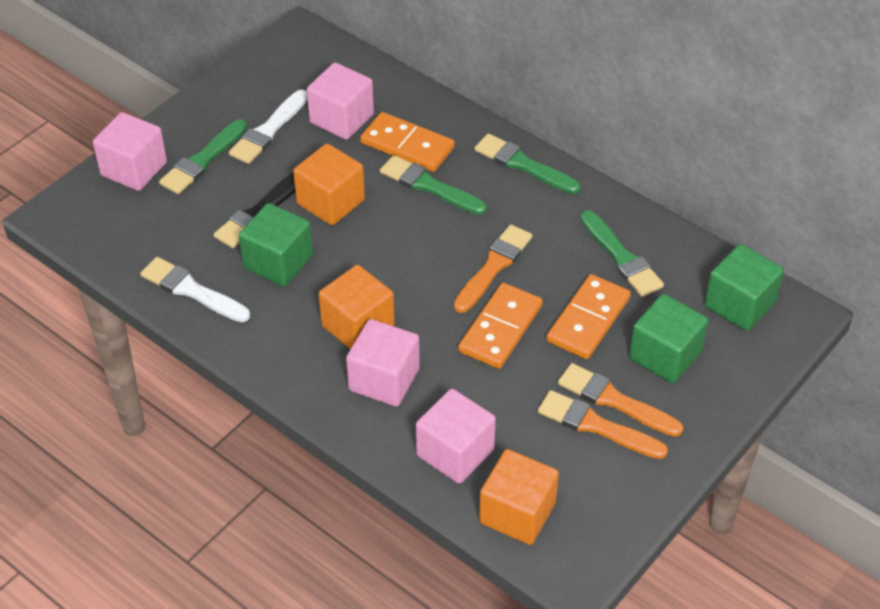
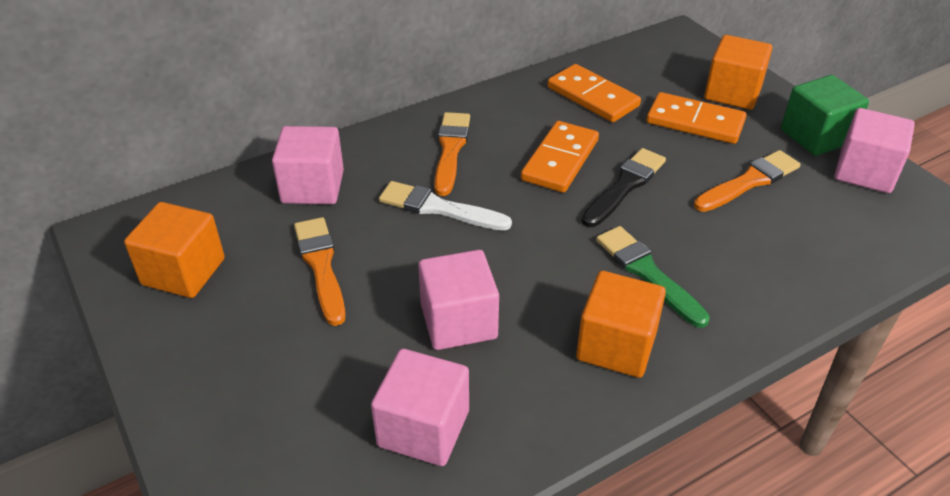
green brush: 4 -> 1
green cube: 3 -> 1
white brush: 2 -> 1

